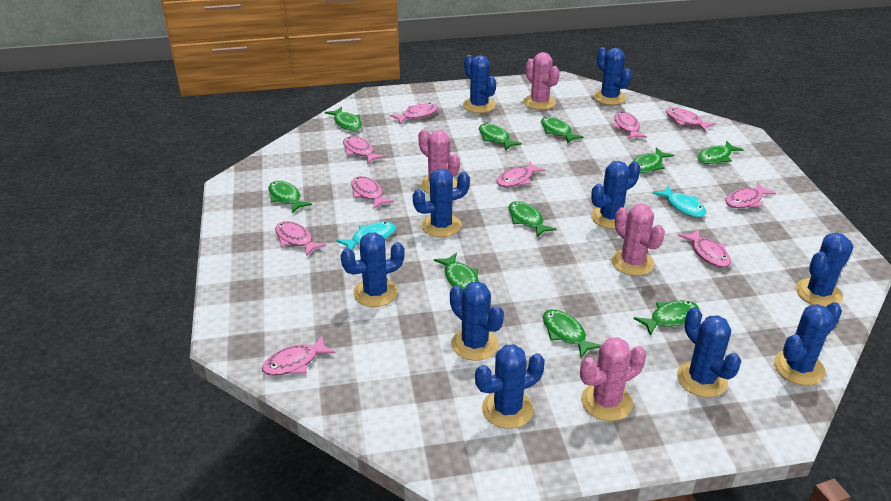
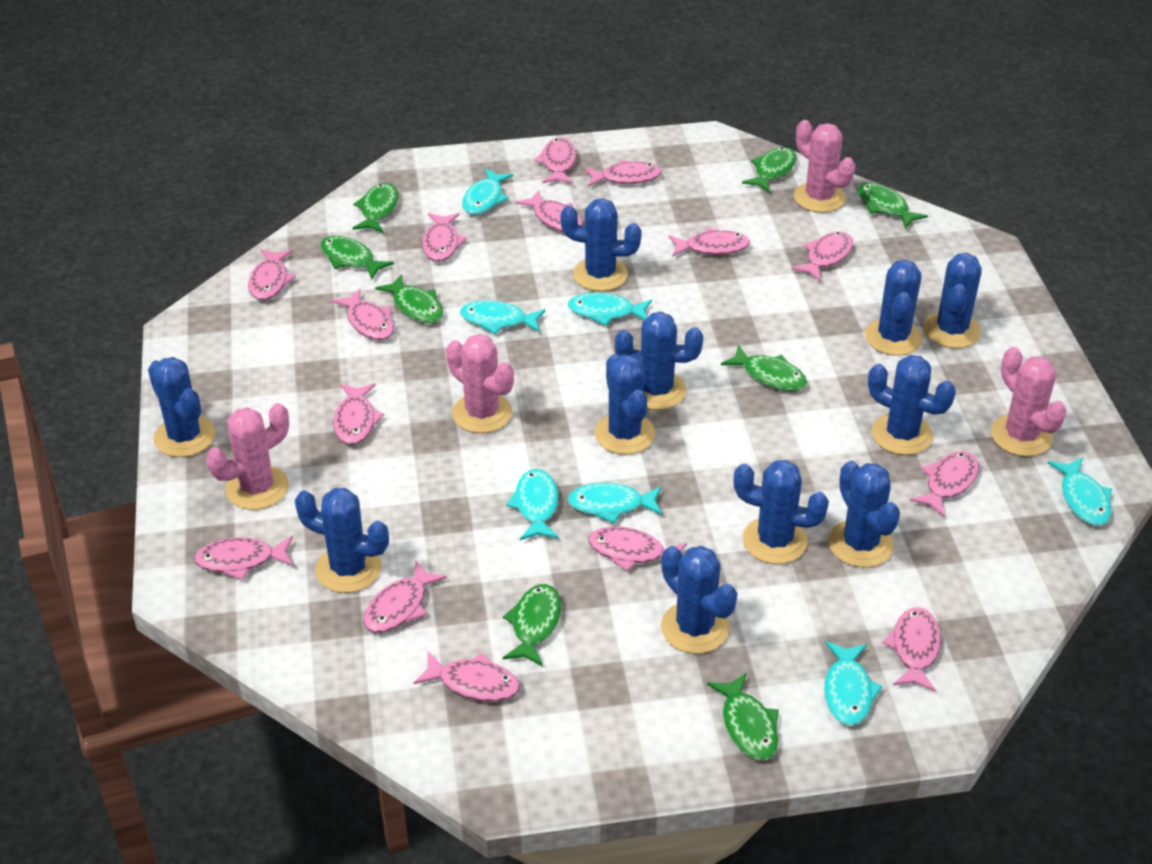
blue cactus: 10 -> 11
green fish: 10 -> 8
pink fish: 10 -> 15
turquoise fish: 2 -> 7

